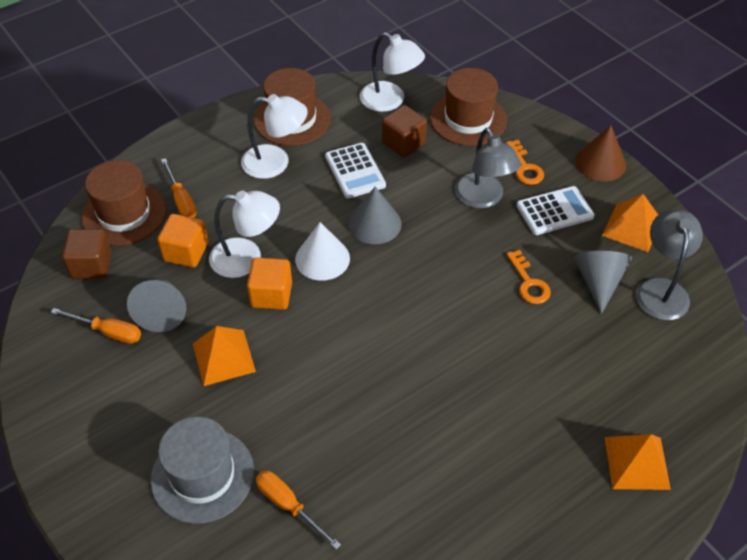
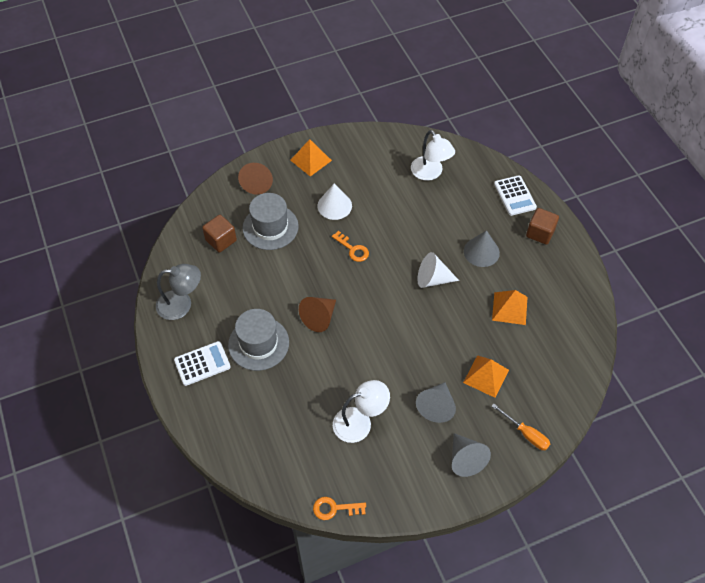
brown cone: 1 -> 2
brown hat: 3 -> 0
grey hat: 1 -> 2
grey lamp: 2 -> 1
orange cube: 2 -> 0
orange screwdriver: 3 -> 1
white cone: 1 -> 2
white lamp: 3 -> 2

